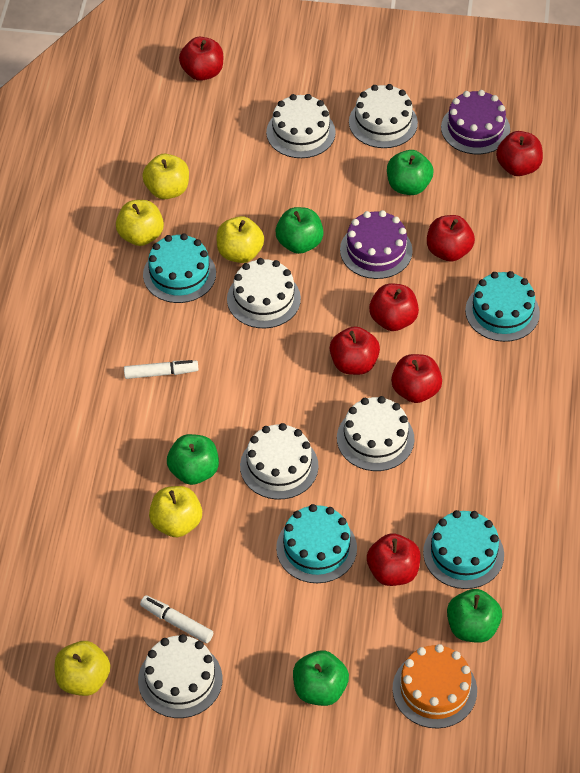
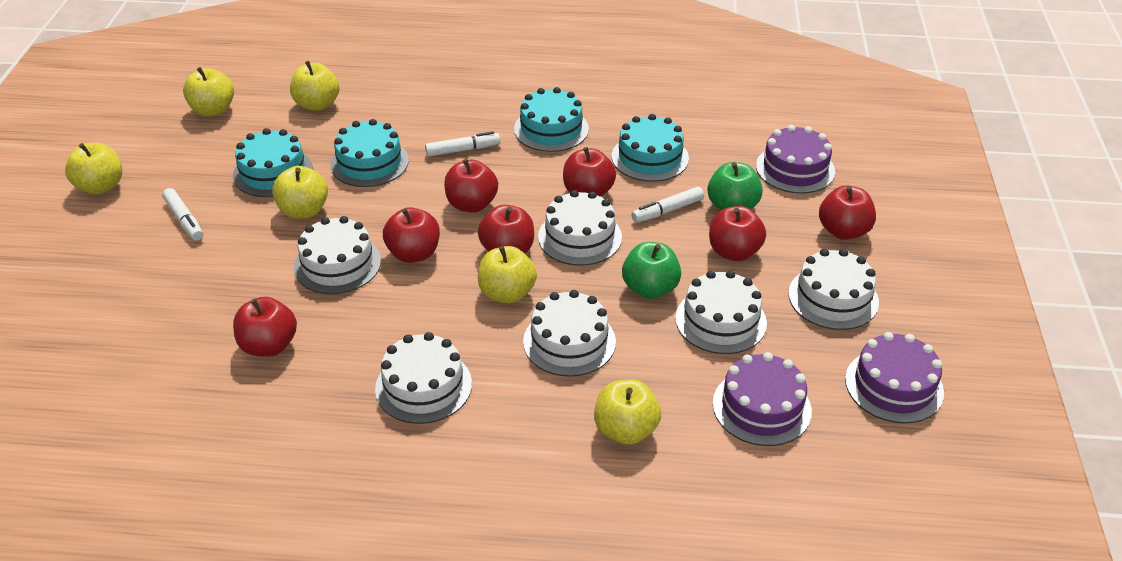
green apple: 5 -> 2
orange cake: 1 -> 0
purple cake: 2 -> 3
white marker: 2 -> 3
yellow apple: 5 -> 6

